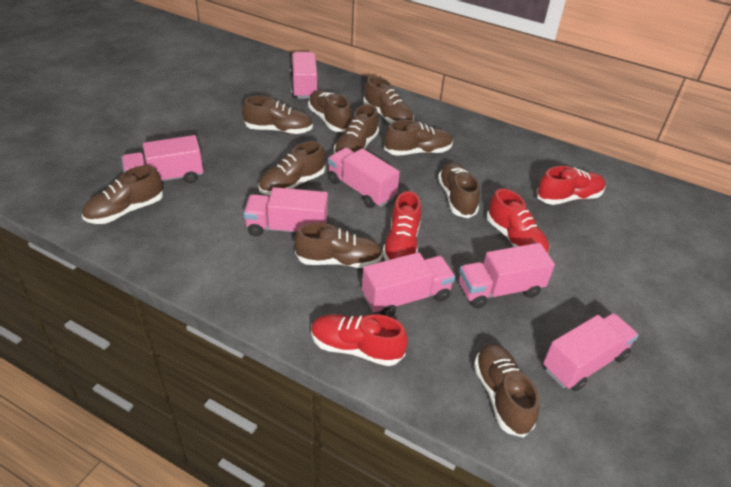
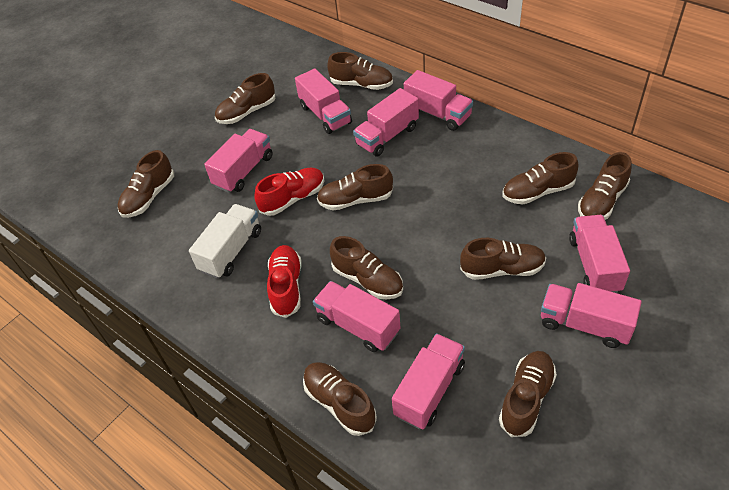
pink truck: 7 -> 8
red shoe: 4 -> 2
white truck: 0 -> 1

